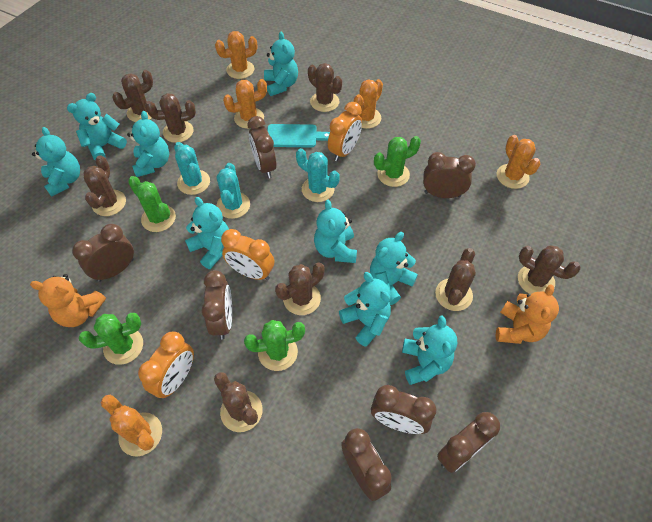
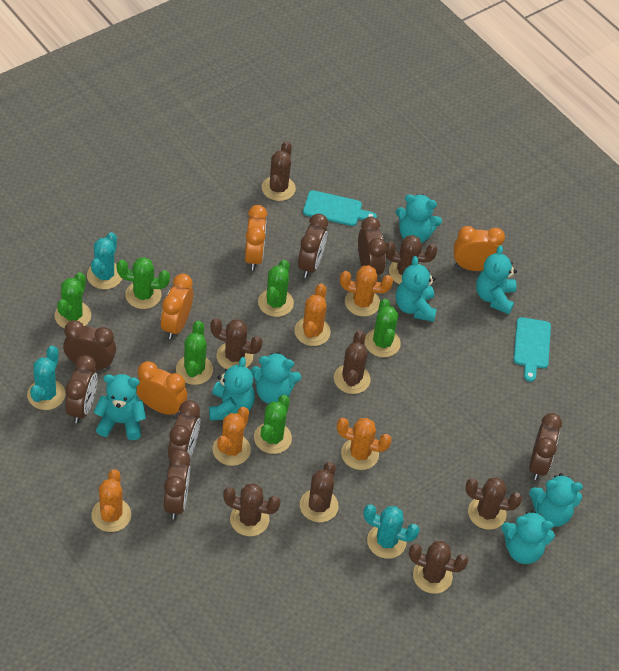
green cactus: 4 -> 6
orange clock: 3 -> 4
orange teddy bear: 2 -> 0
turquoise cutting board: 1 -> 2
turquoise teddy bear: 9 -> 8

